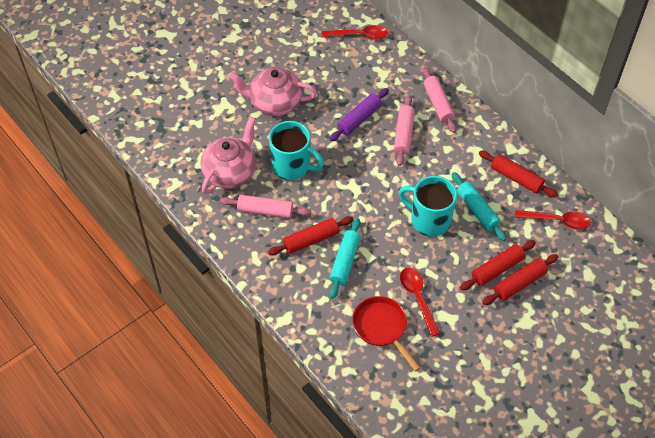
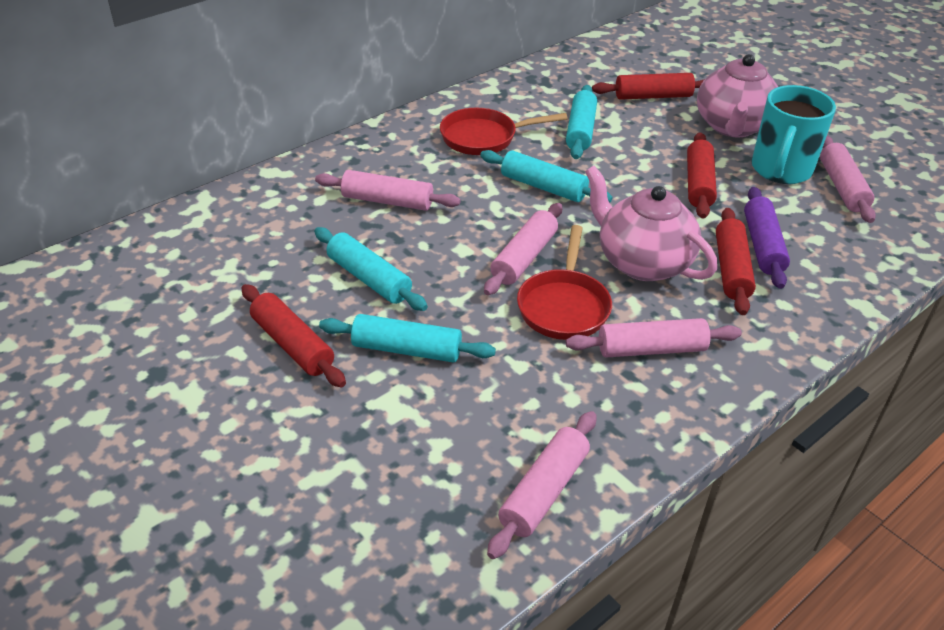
pink rolling pin: 3 -> 5
red pan: 1 -> 2
red spoon: 3 -> 0
turquoise mug: 2 -> 1
turquoise rolling pin: 2 -> 4

